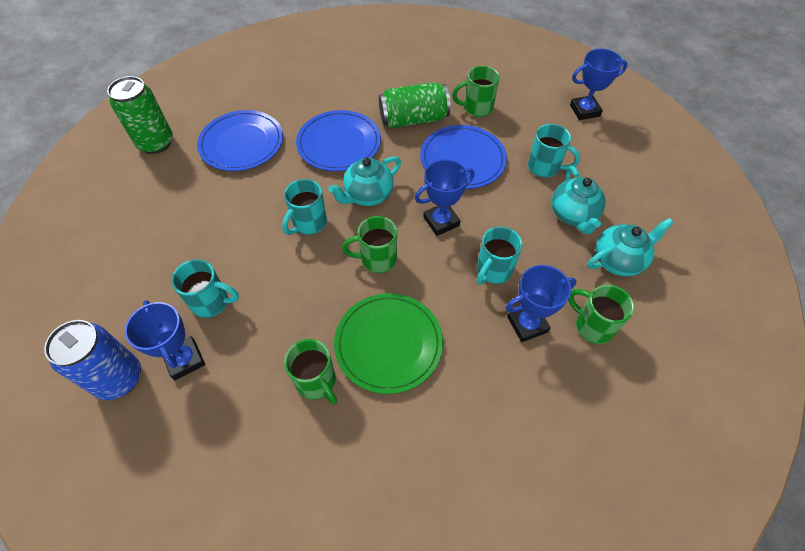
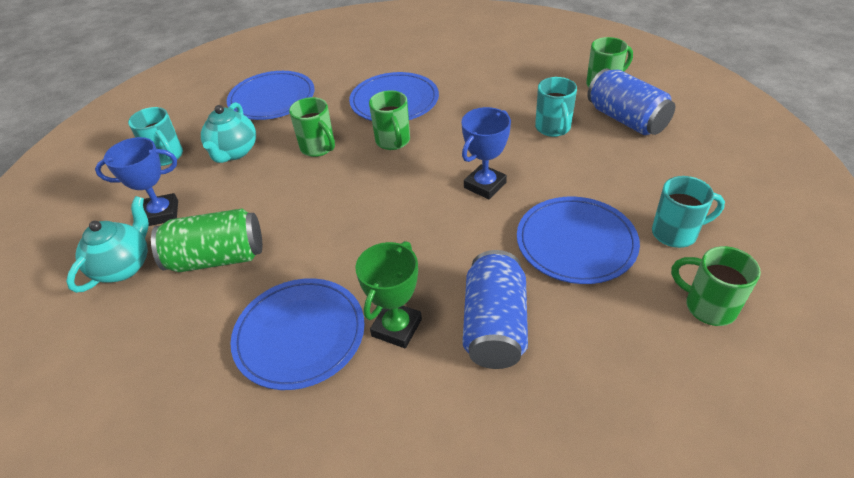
blue can: 1 -> 2
blue plate: 3 -> 4
blue trophy: 4 -> 2
green can: 2 -> 1
green plate: 1 -> 0
green trophy: 0 -> 1
turquoise mug: 4 -> 3
turquoise teapot: 3 -> 2

